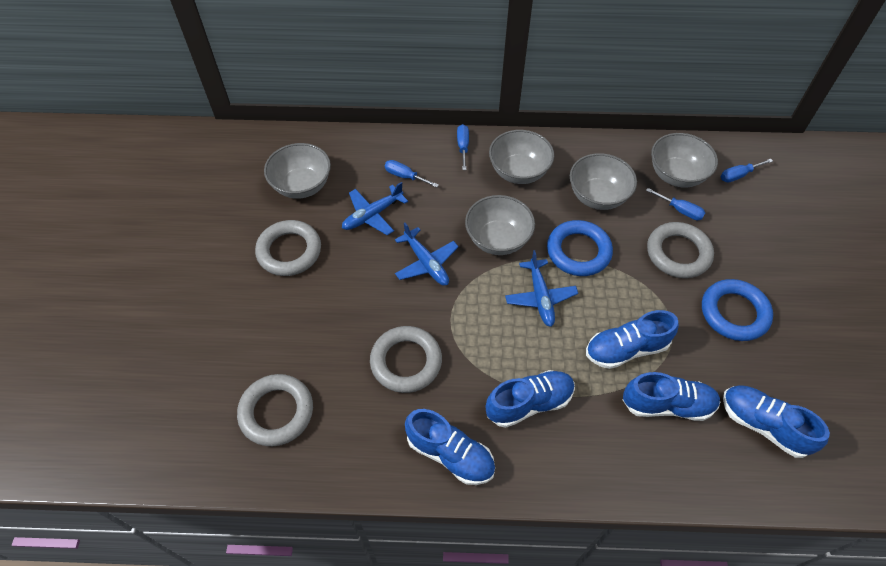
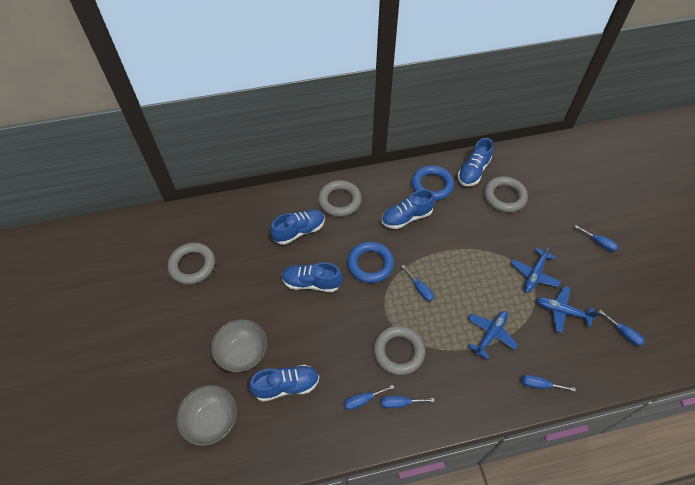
blue screwdriver: 4 -> 6
grey bowl: 5 -> 2

